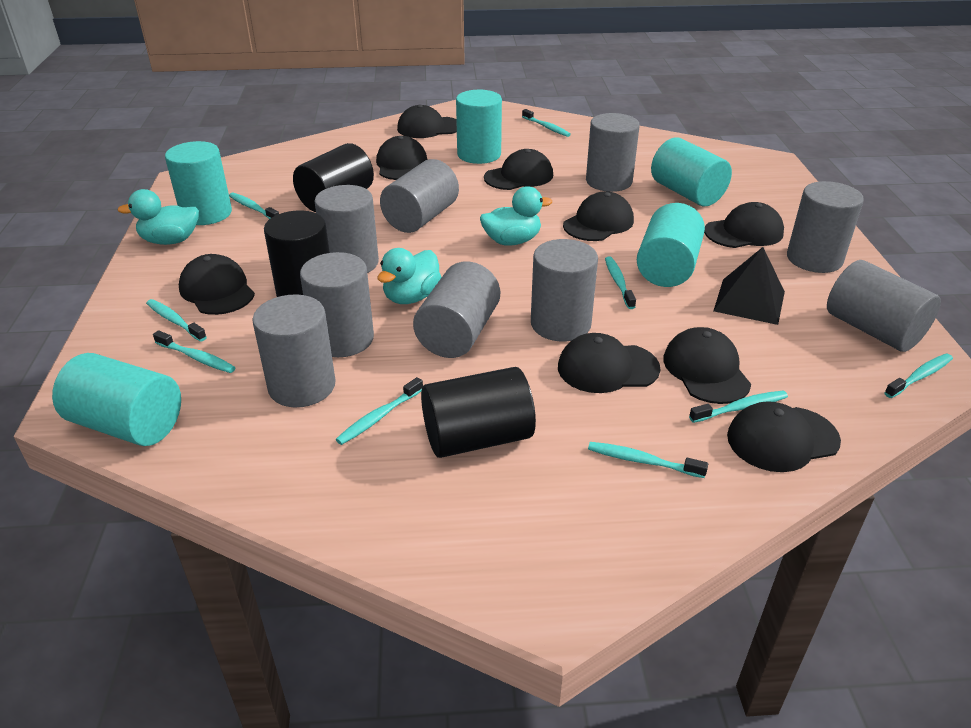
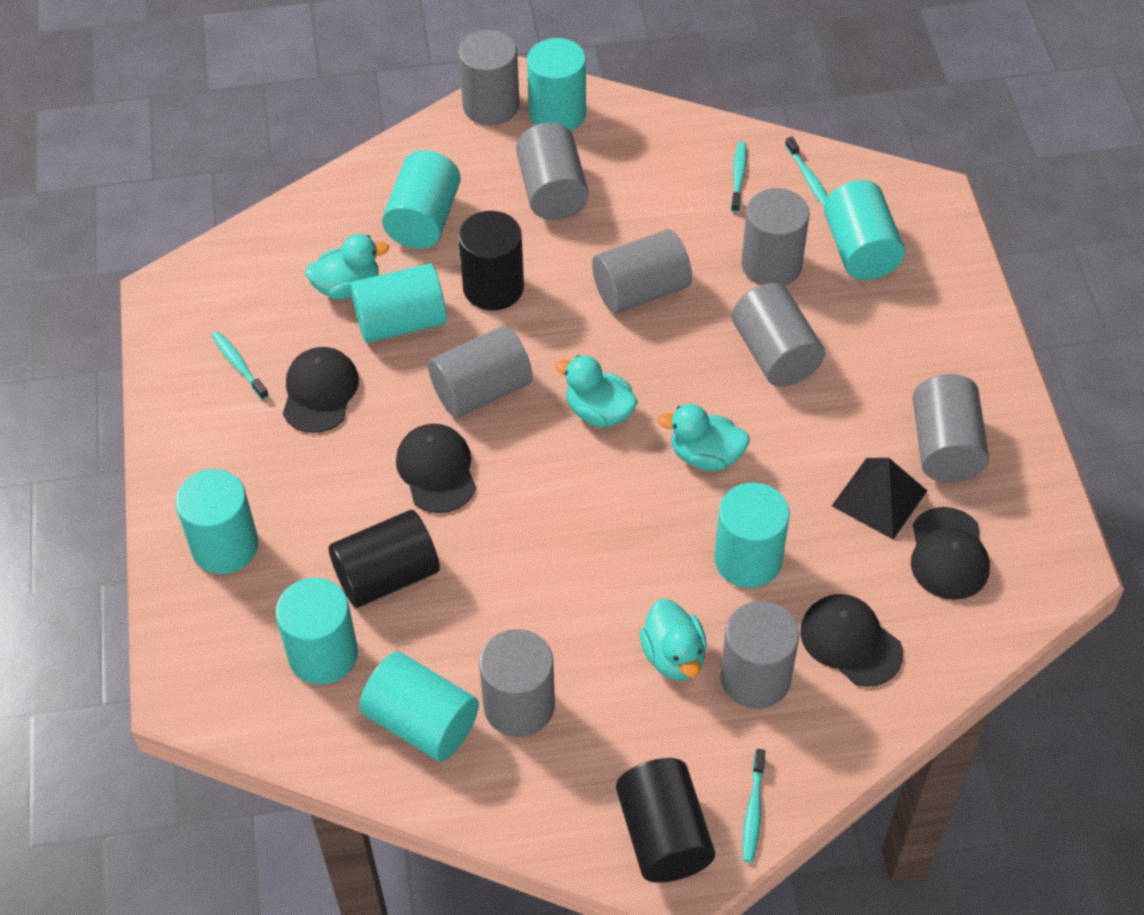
black cap: 9 -> 4
turquoise cylinder: 5 -> 8
turquoise duck: 3 -> 4
turquoise toothbrush: 9 -> 4

